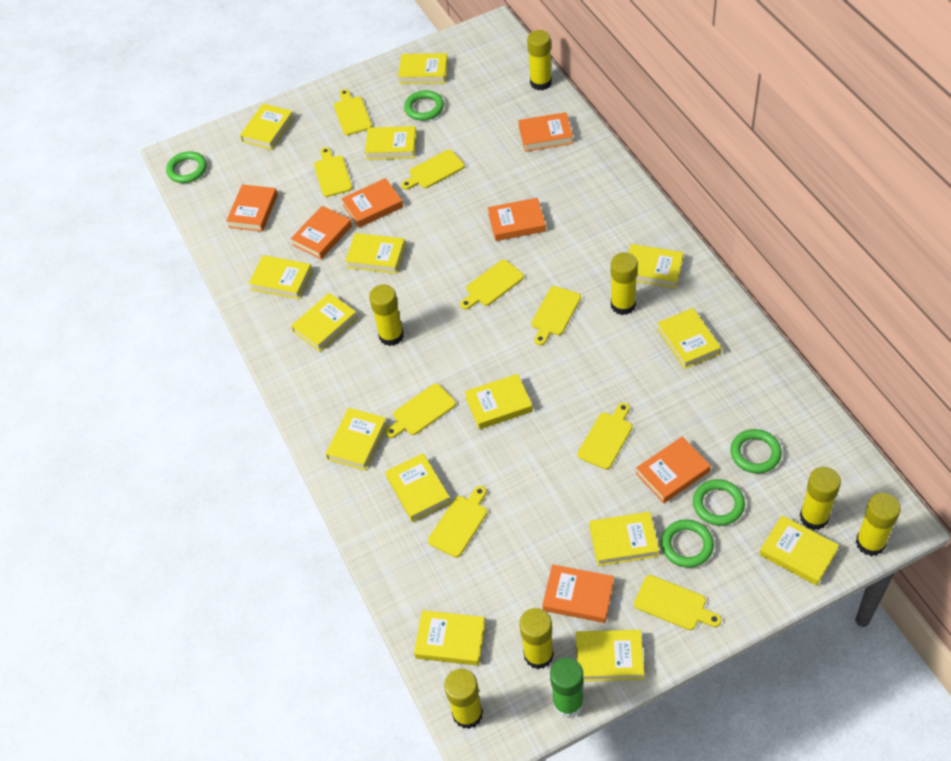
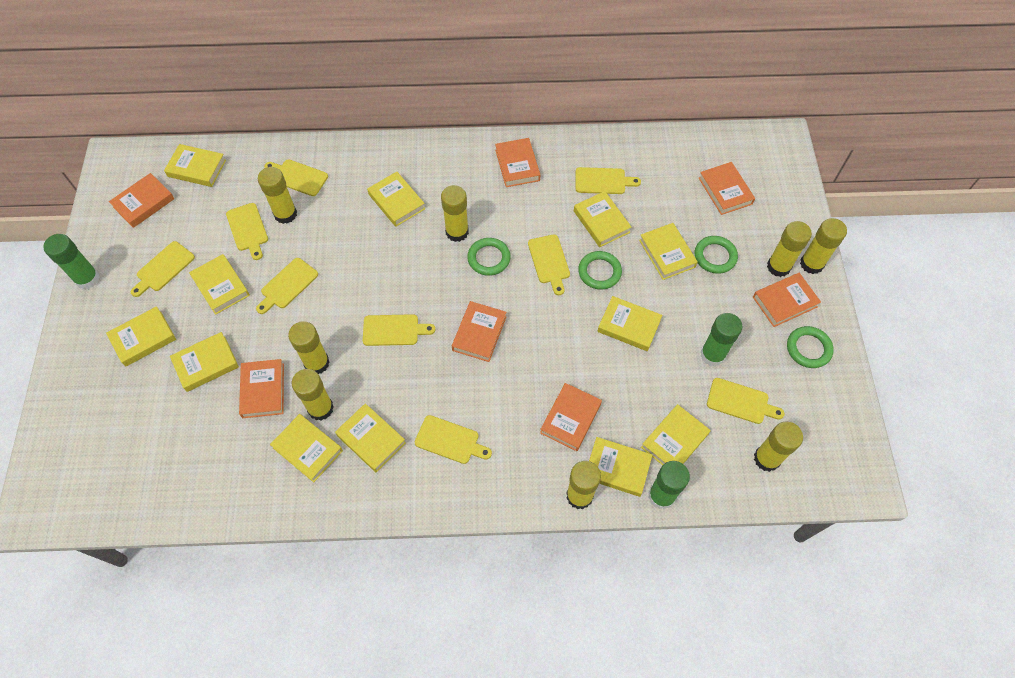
green glue stick: 1 -> 3
green ring: 5 -> 4
yellow book: 15 -> 12
yellow glue stick: 7 -> 8

